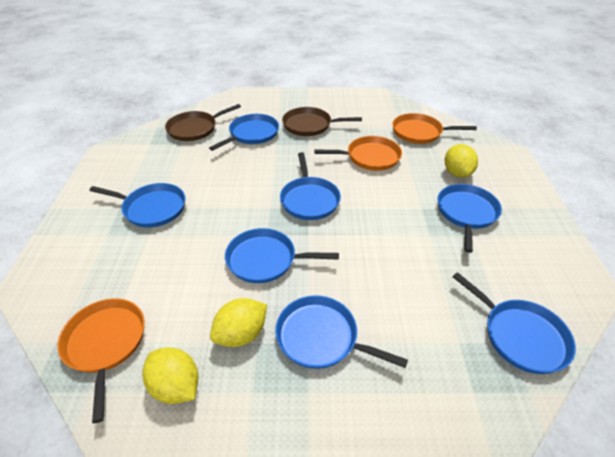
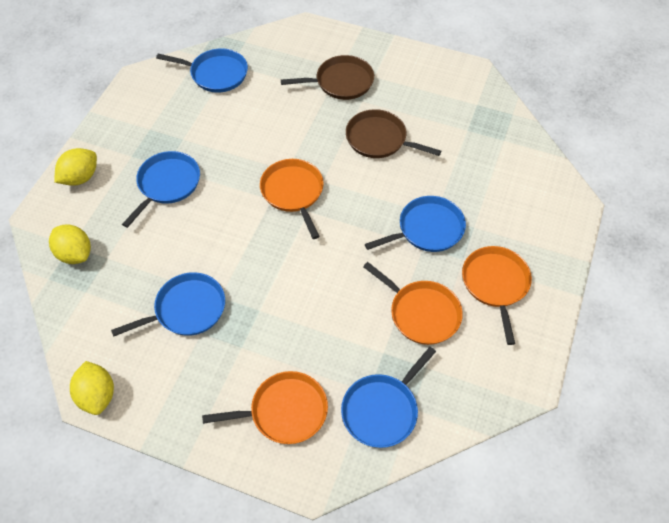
blue pan: 7 -> 5
orange pan: 3 -> 4

